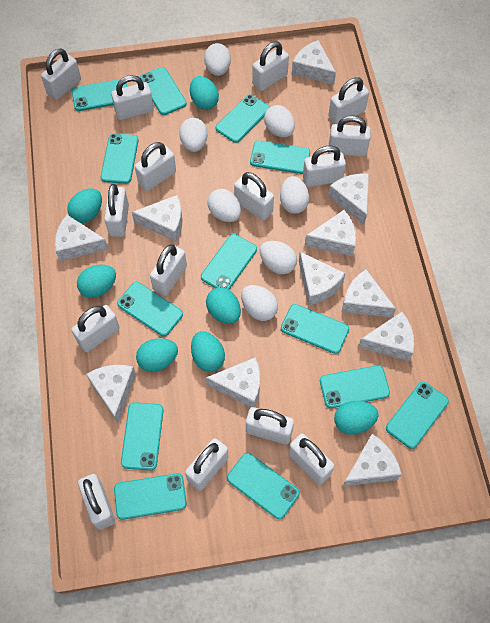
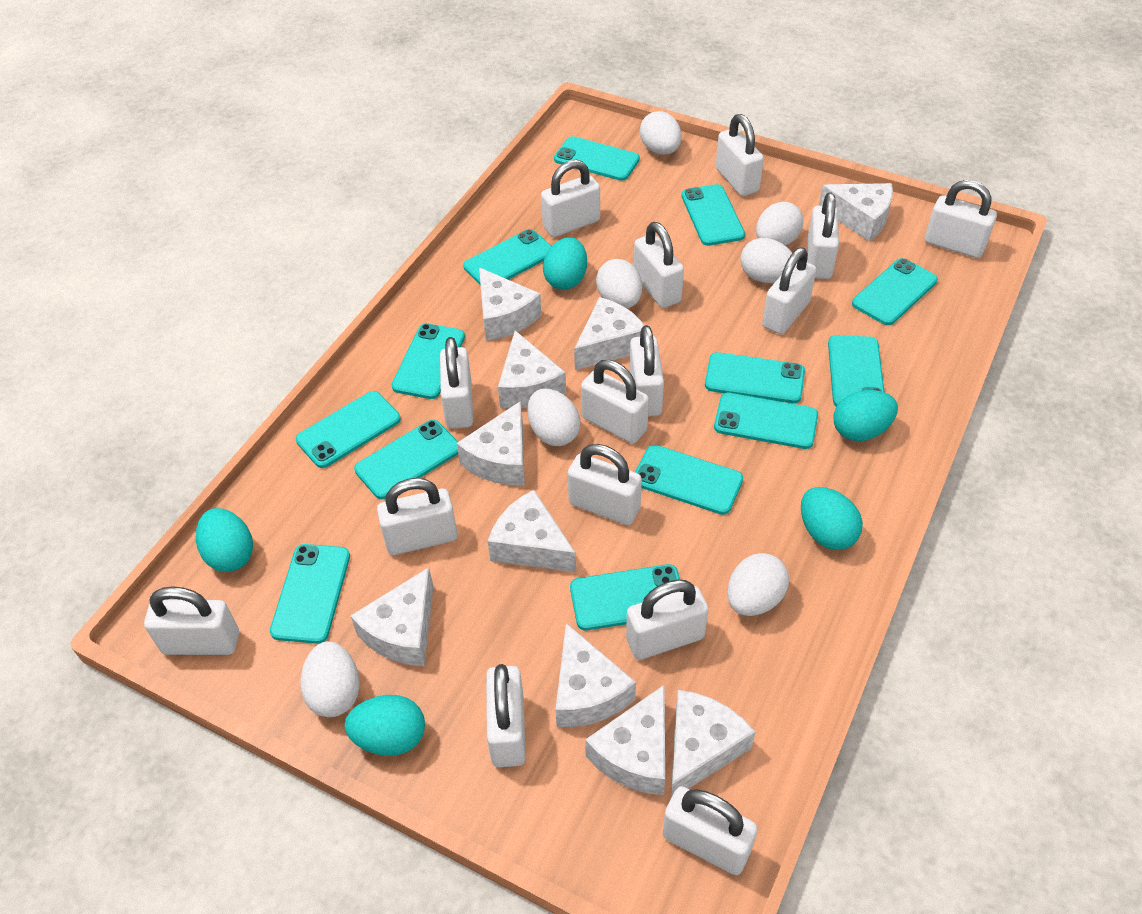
turquoise egg: 7 -> 5
white cheese: 11 -> 10

